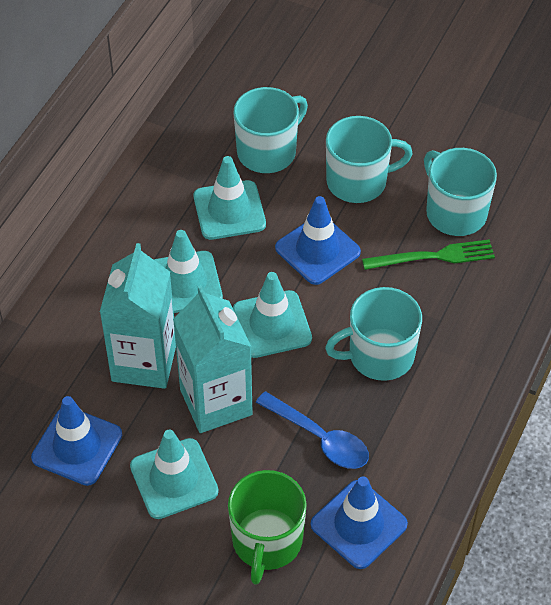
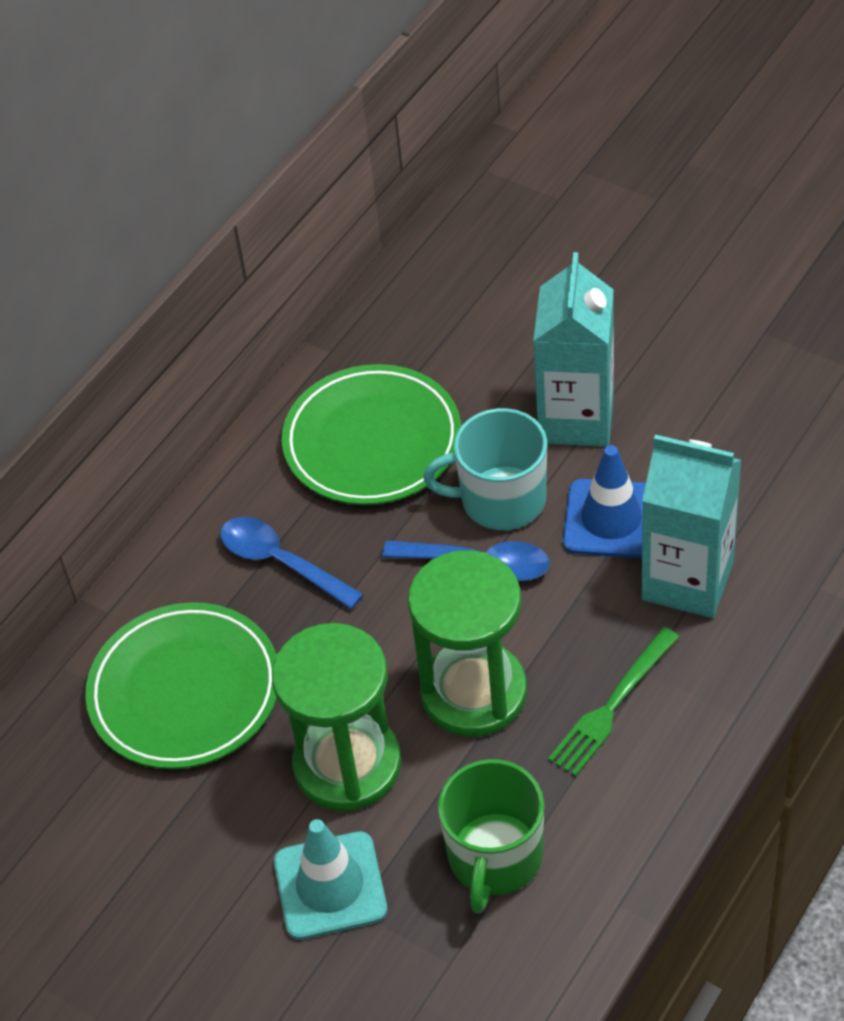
blue spoon: 1 -> 2
blue traffic cone: 3 -> 1
green hourglass: 0 -> 2
green plate: 0 -> 2
turquoise mug: 4 -> 1
turquoise traffic cone: 4 -> 1

